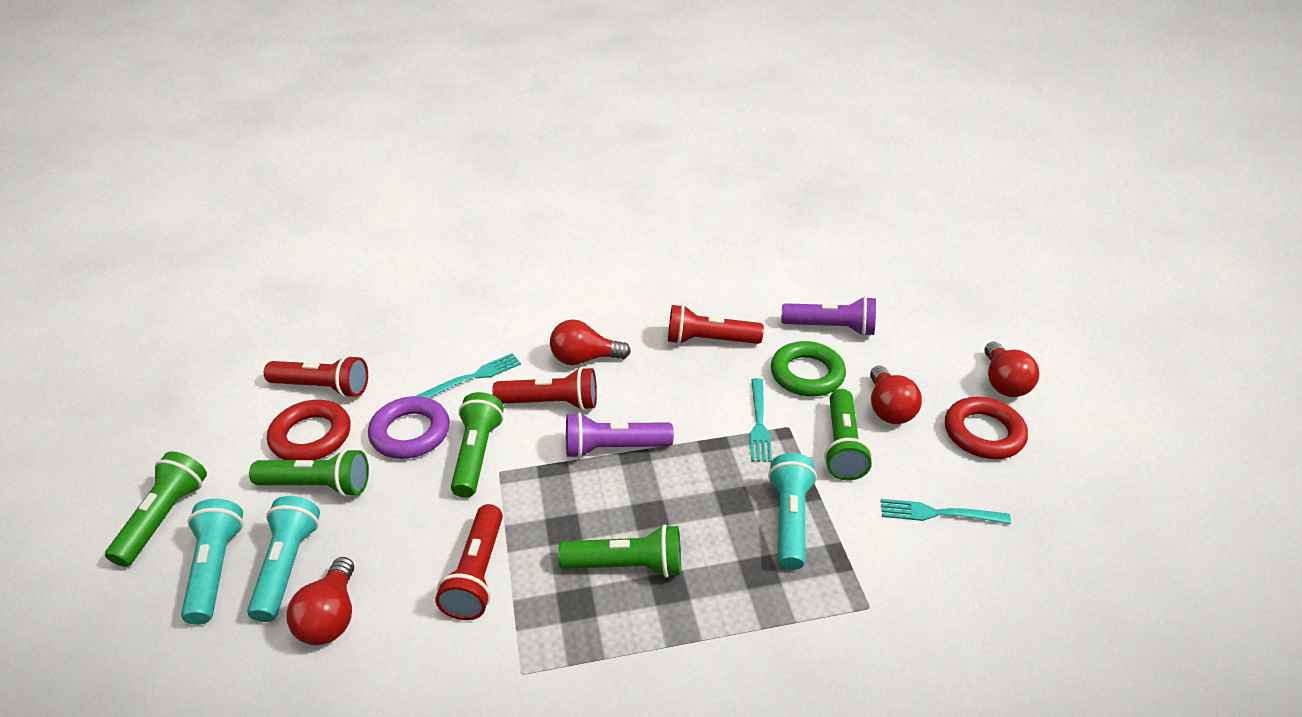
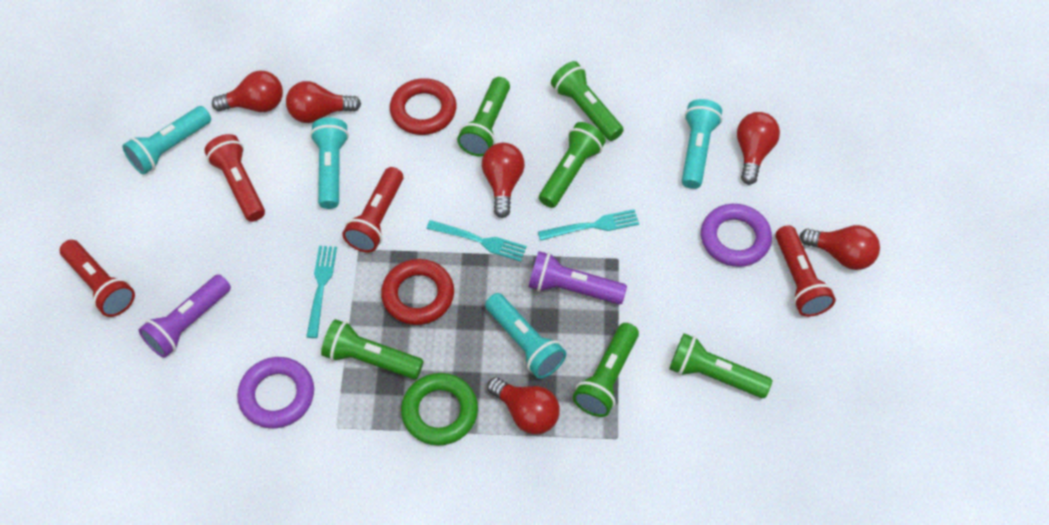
green flashlight: 5 -> 6
purple ring: 1 -> 2
red light bulb: 4 -> 6
turquoise flashlight: 3 -> 4

